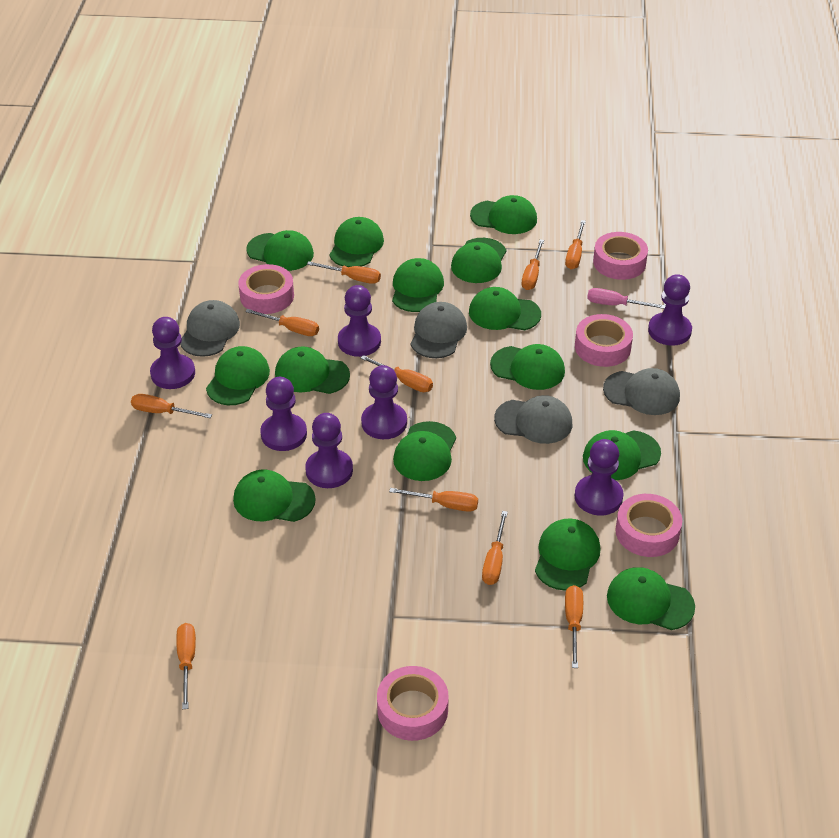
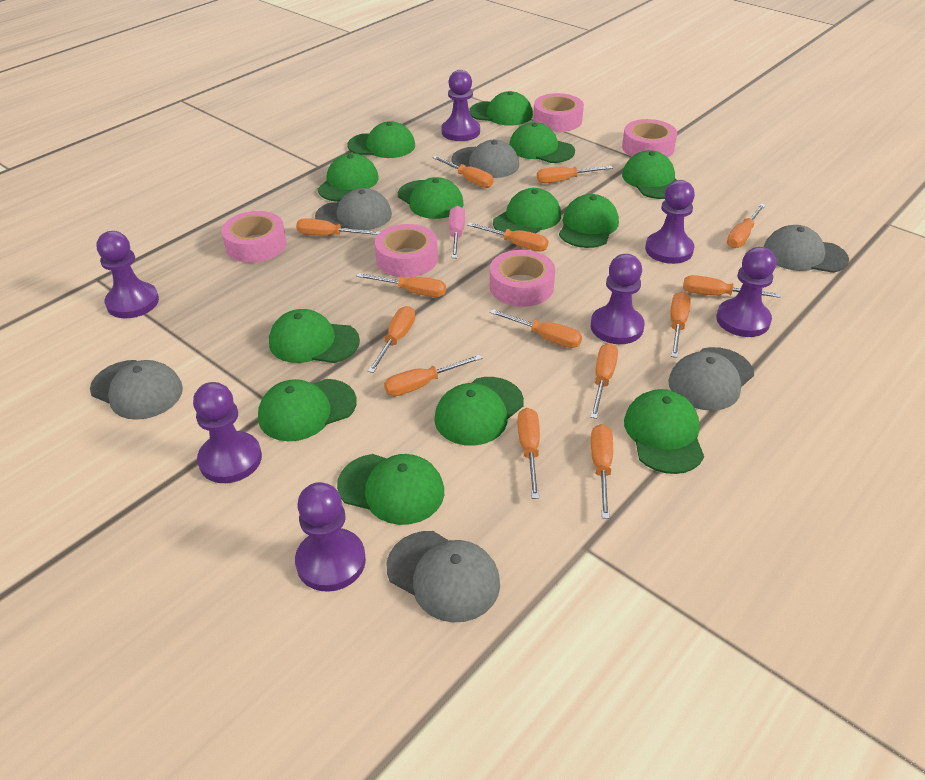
green cap: 14 -> 13
grey cap: 4 -> 6
orange screwdriver: 10 -> 14

